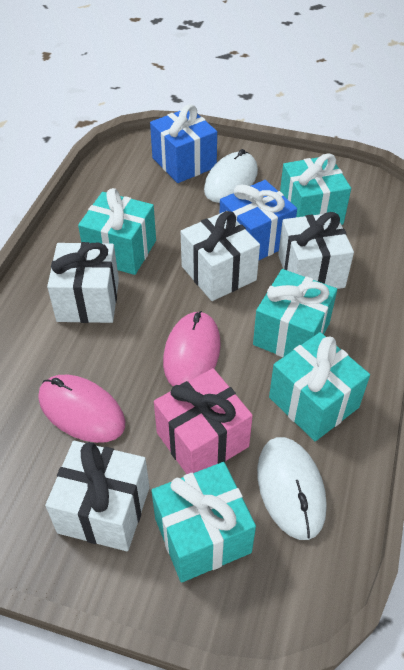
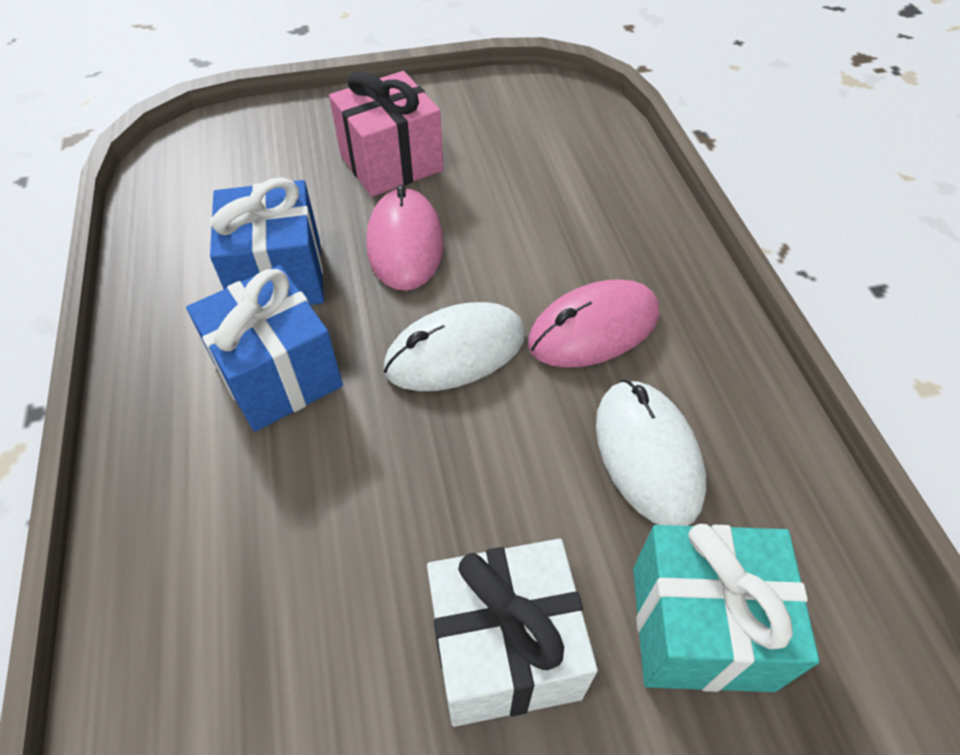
turquoise gift: 5 -> 1
white gift: 4 -> 1

